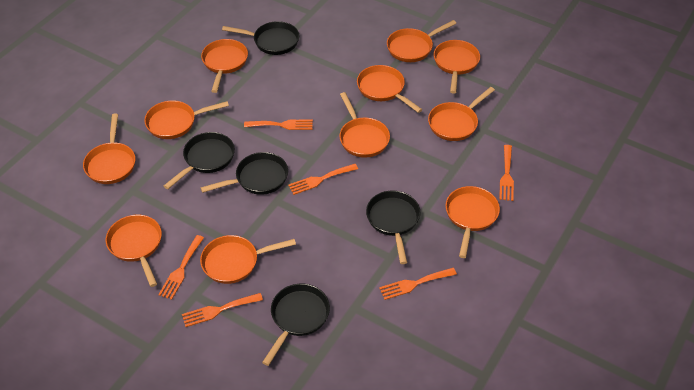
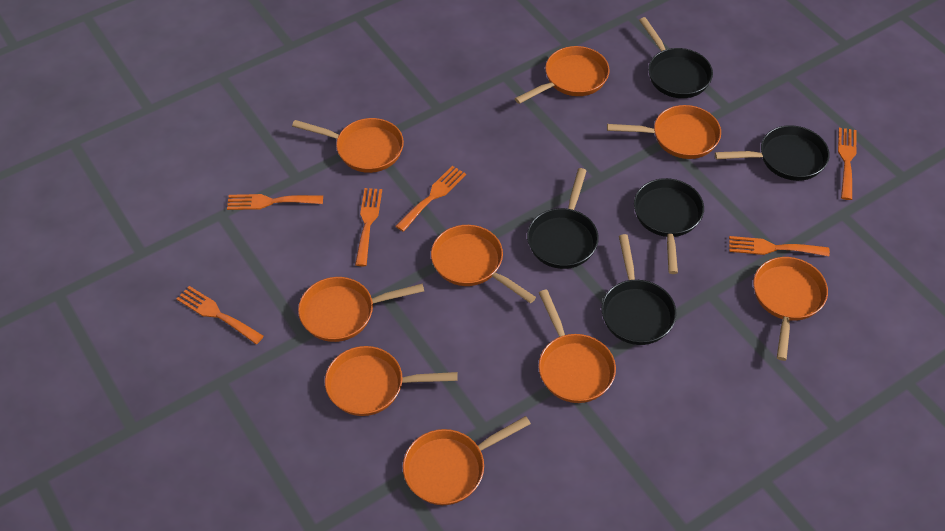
orange pan: 11 -> 9

